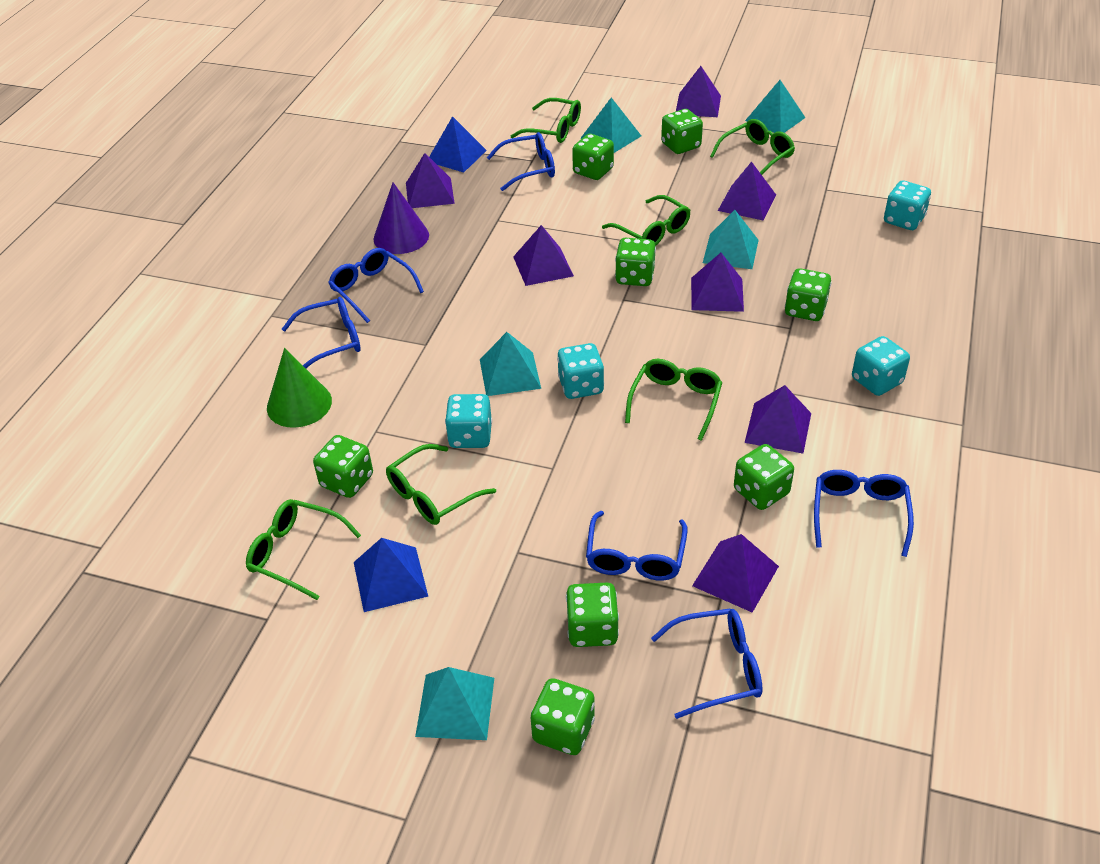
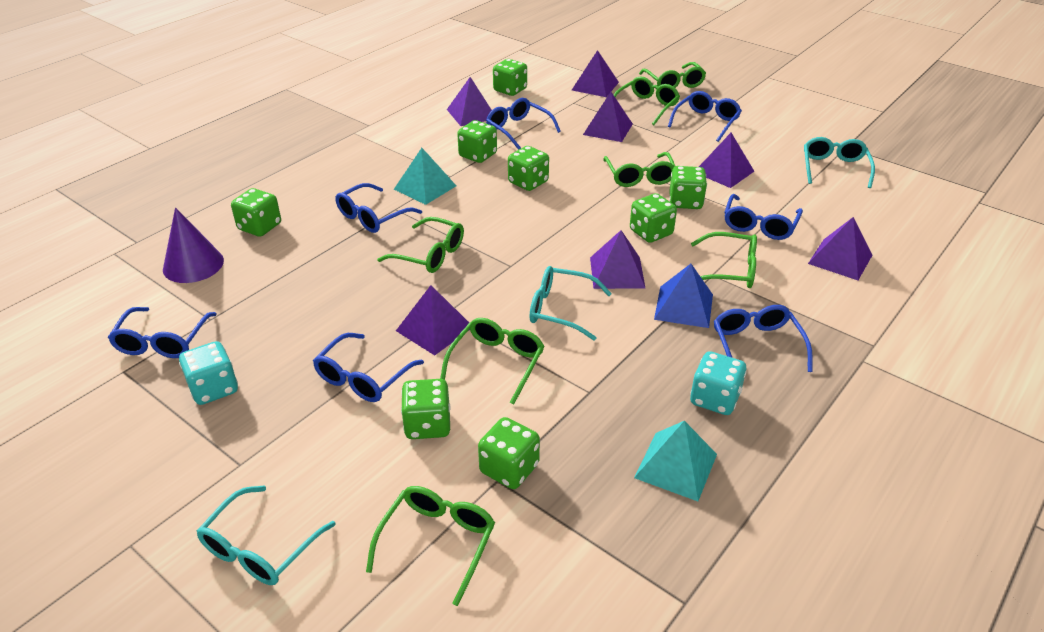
blue glasses: 6 -> 7
blue pyramid: 2 -> 1
green cone: 1 -> 0
green glasses: 6 -> 7
turquoise dice: 4 -> 2
turquoise glasses: 0 -> 3
turquoise pyramid: 5 -> 2

